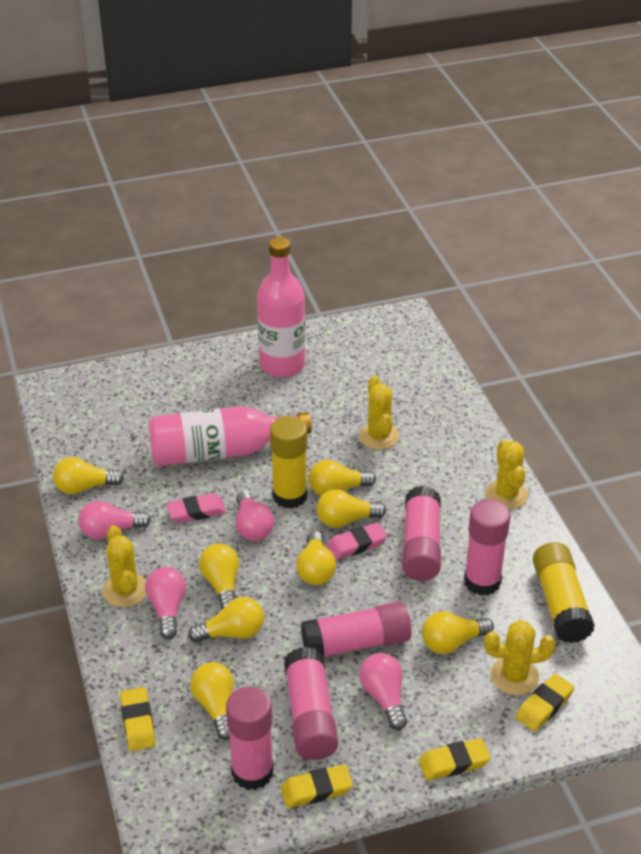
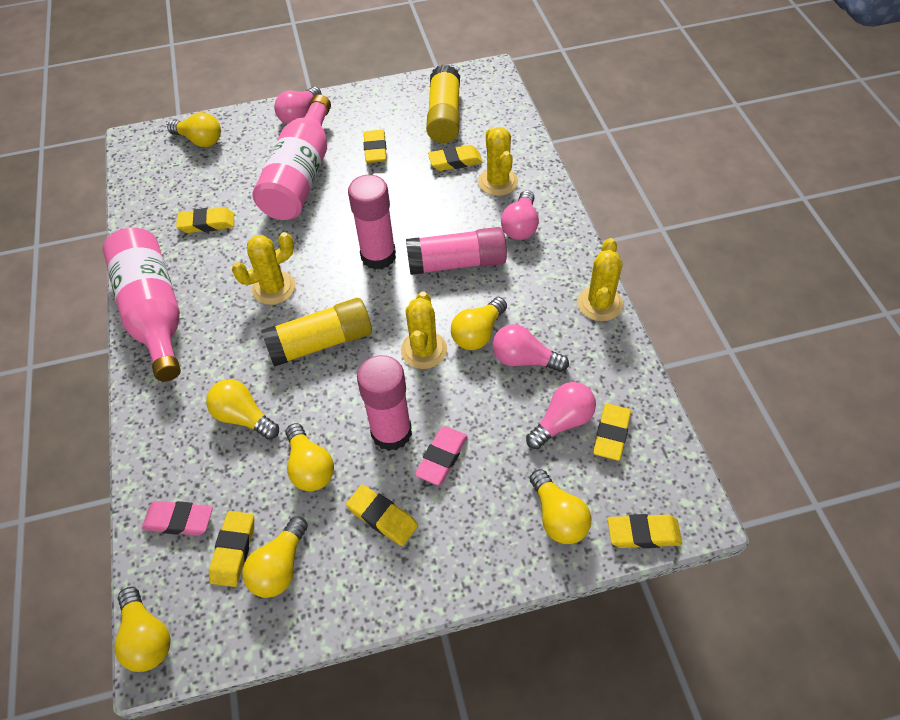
pink glue stick: 5 -> 3
yellow eraser: 4 -> 7
yellow light bulb: 8 -> 7

